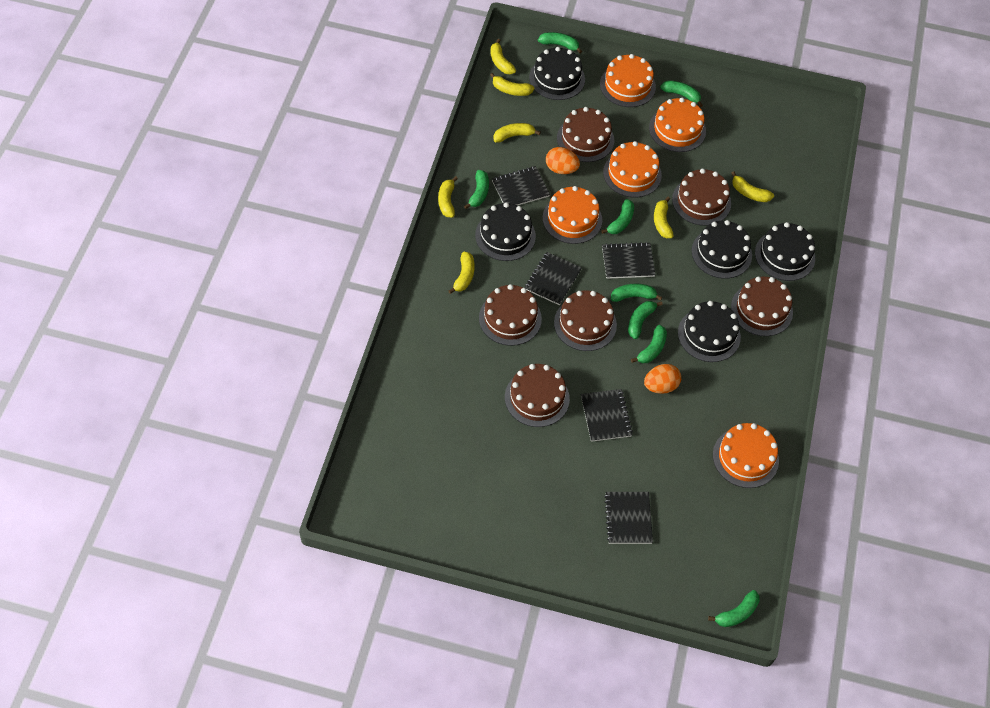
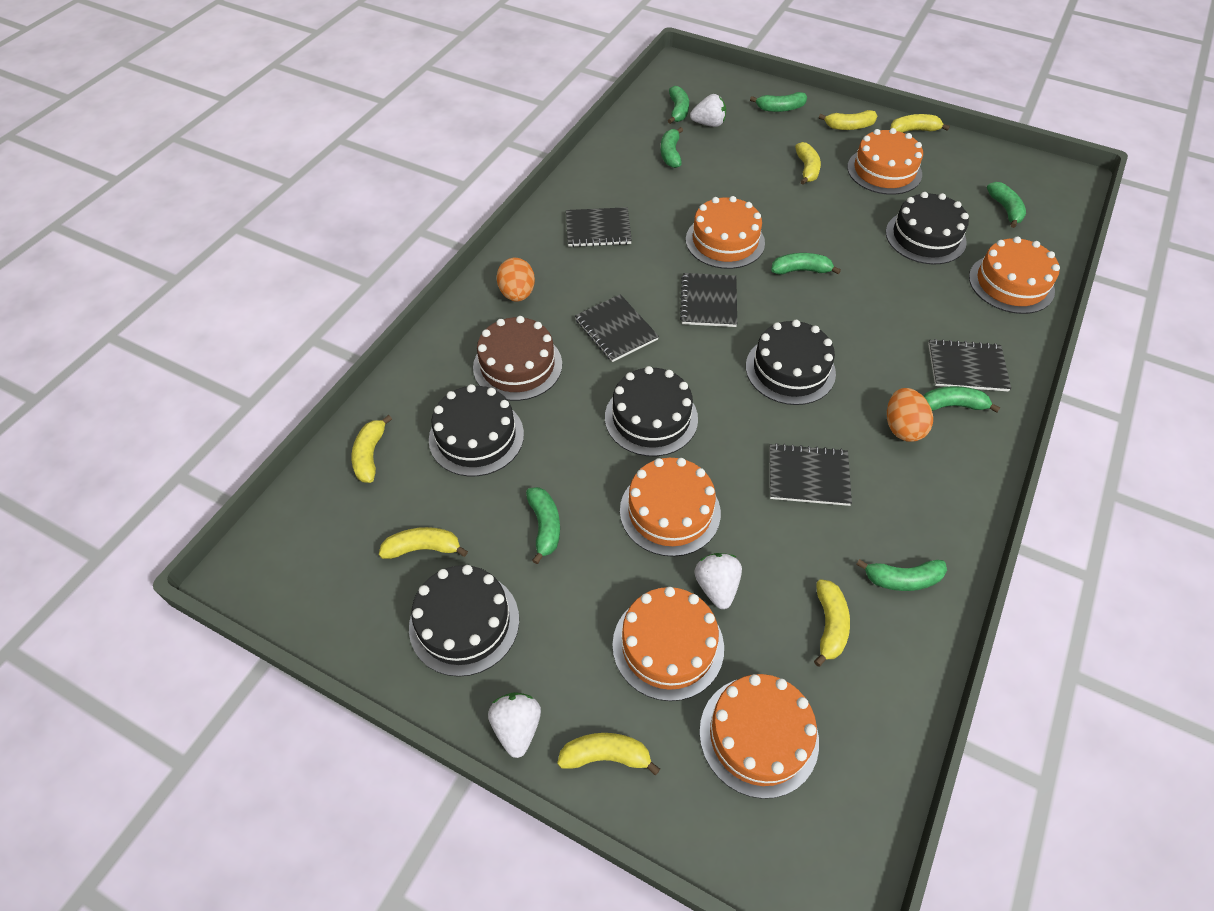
brown cake: 6 -> 1
orange cake: 5 -> 6
white strawberry: 0 -> 3

